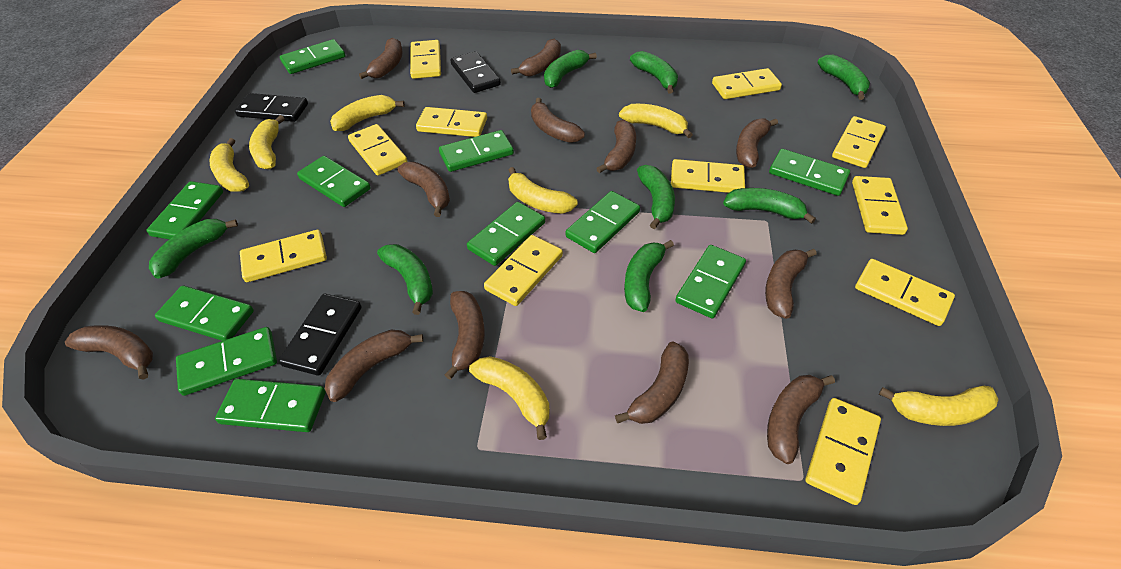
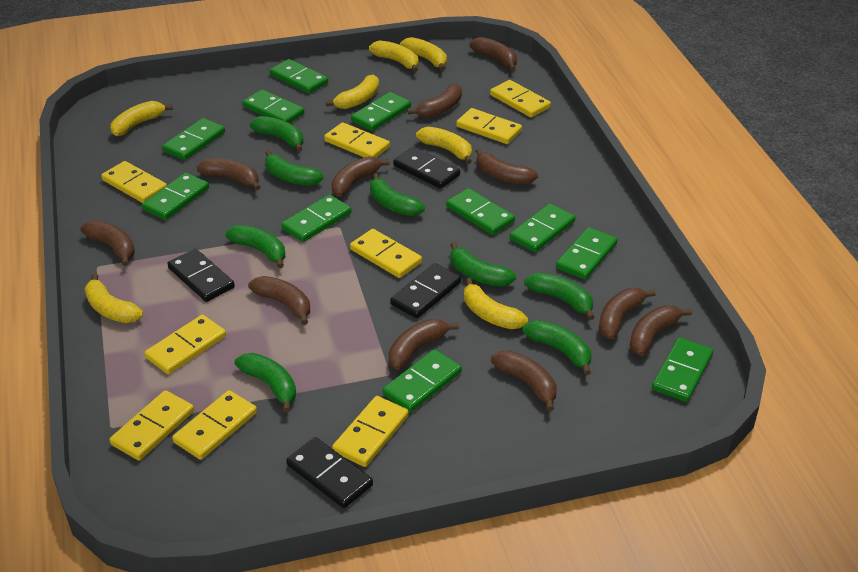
black domino: 3 -> 4
brown banana: 12 -> 11
yellow domino: 11 -> 9

